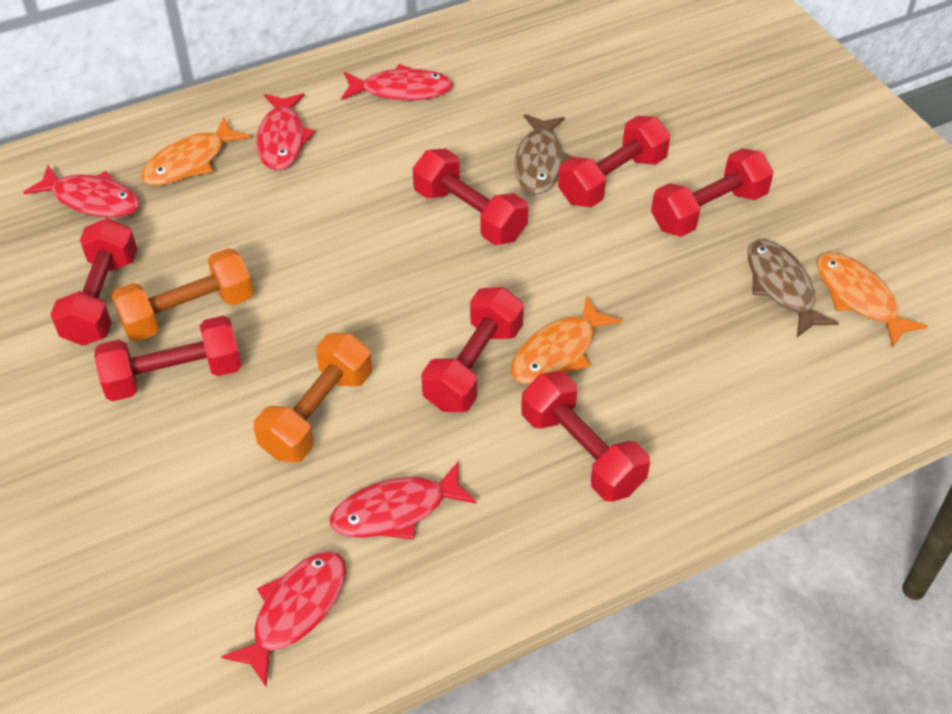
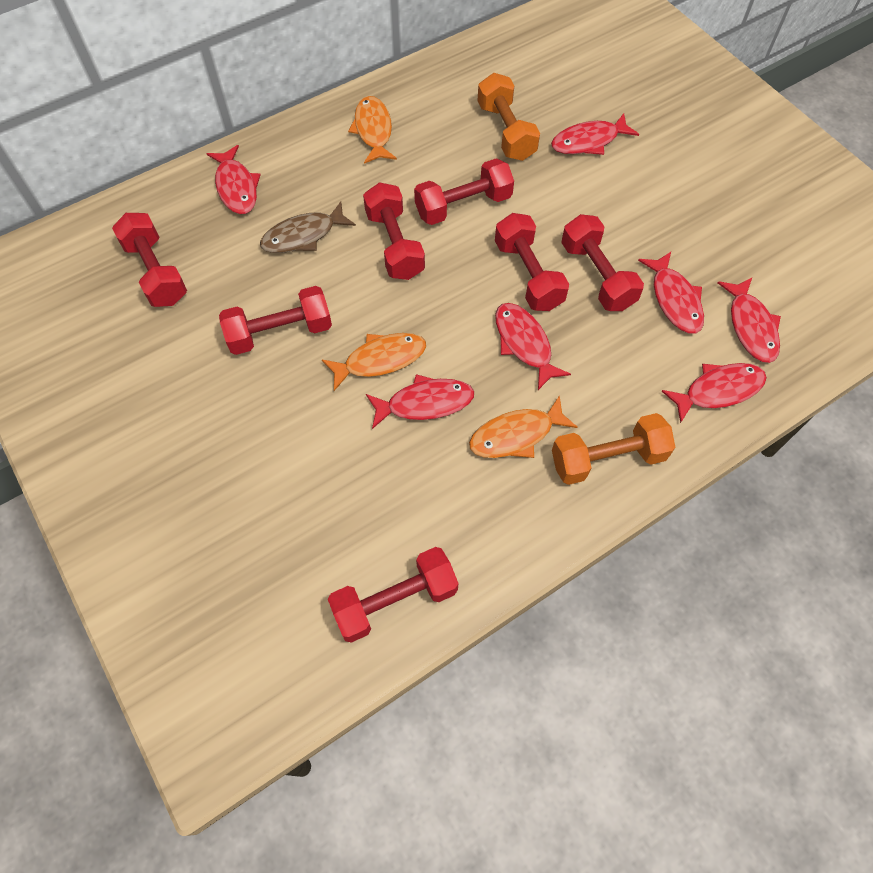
brown fish: 2 -> 1
red fish: 5 -> 7

